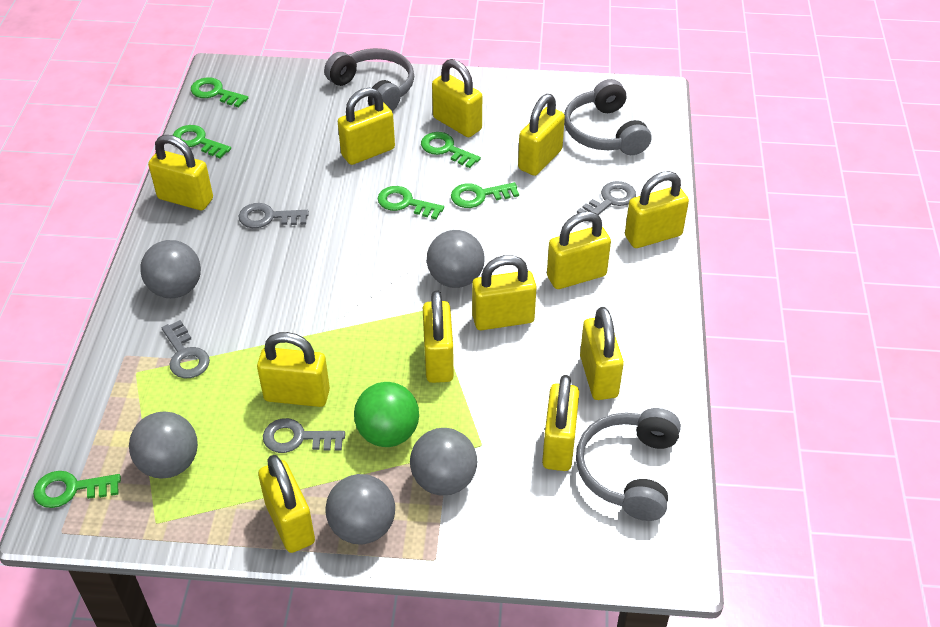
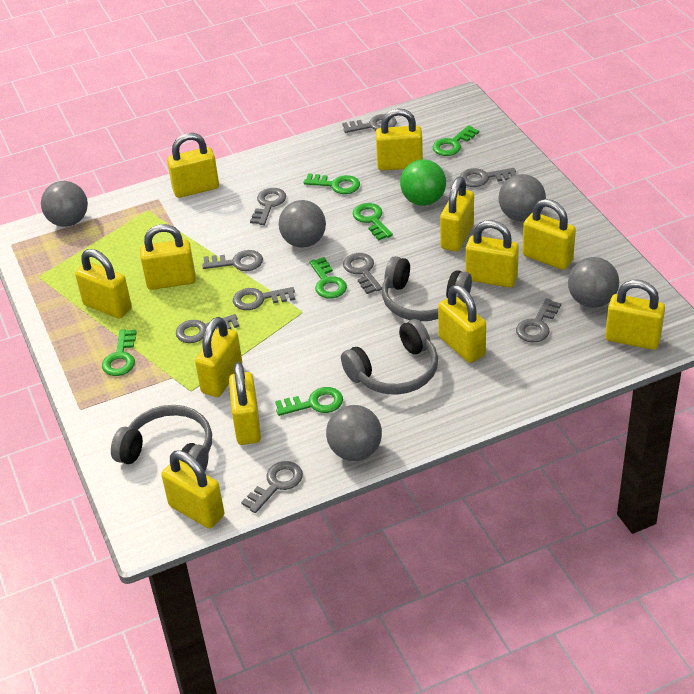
grey key: 4 -> 9

